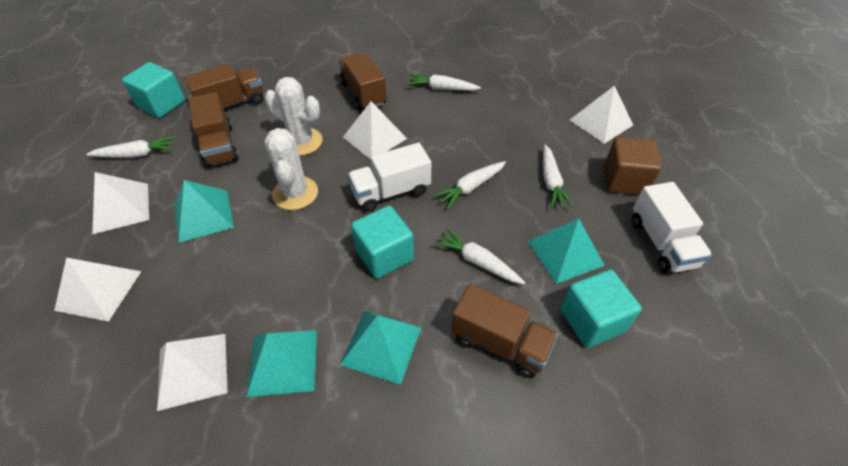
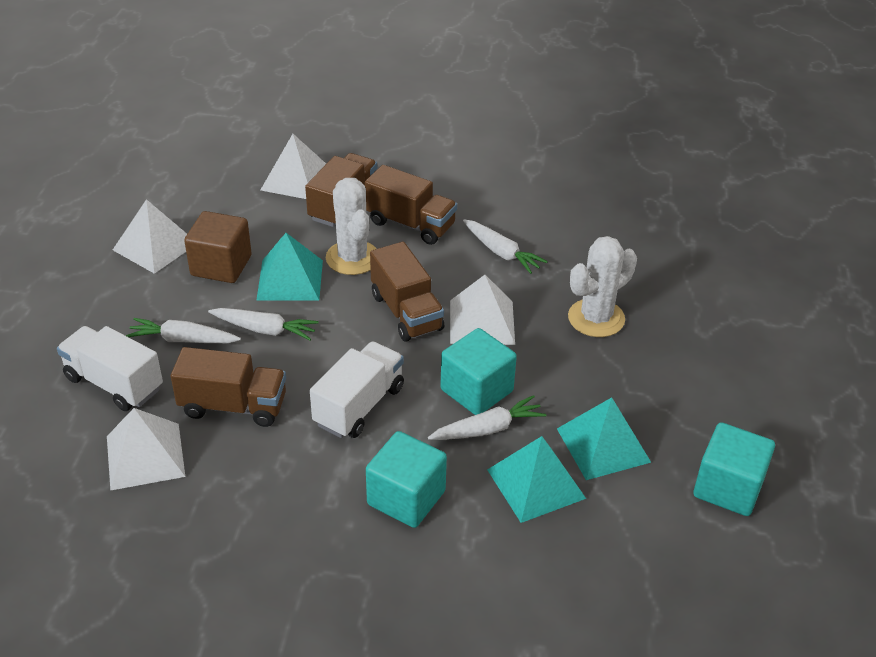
turquoise pyramid: 4 -> 3
white carrot: 5 -> 4
white pyramid: 5 -> 4

